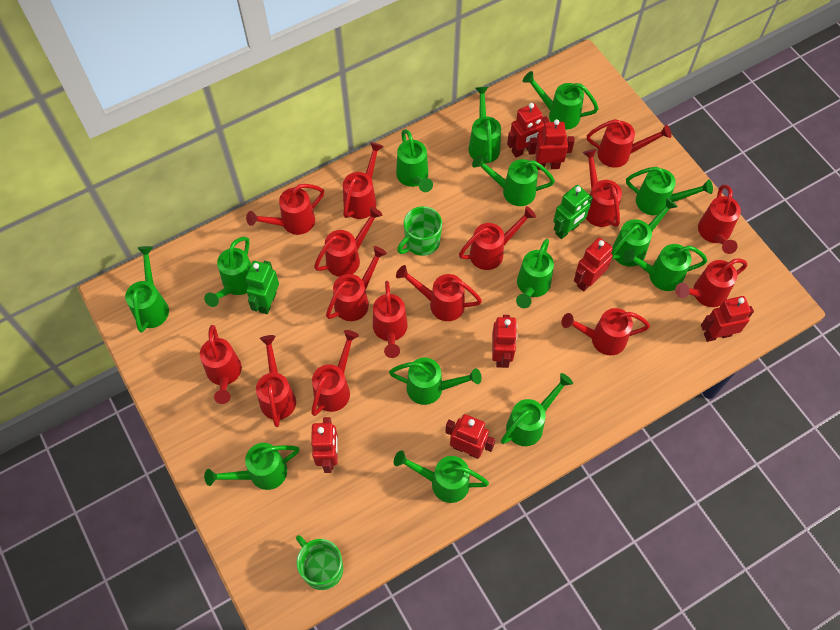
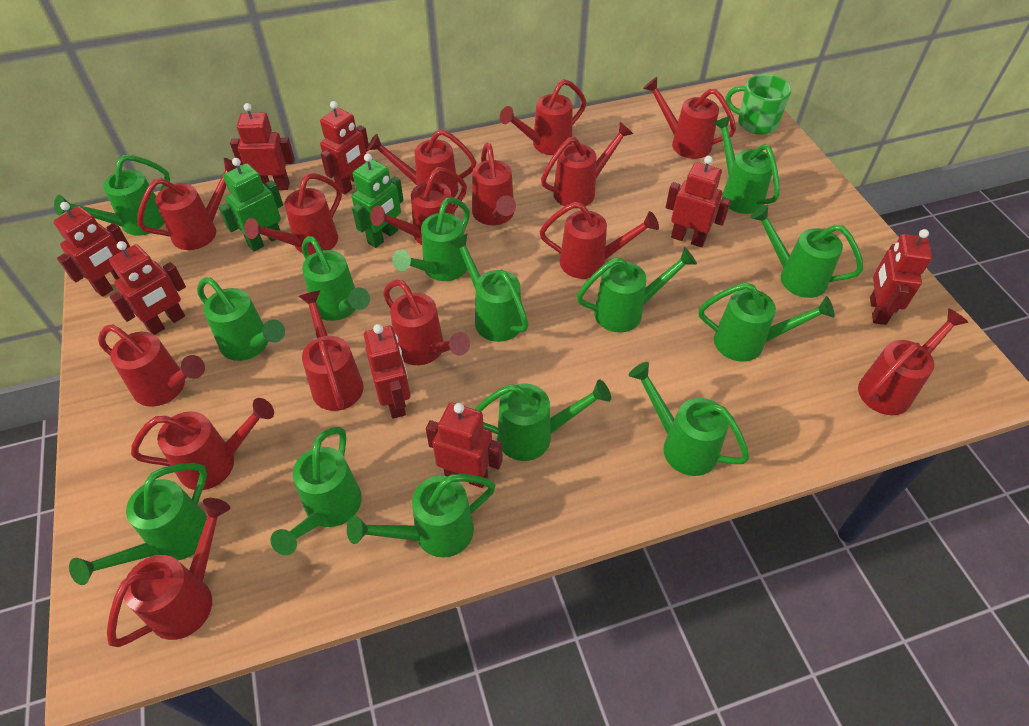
green mug: 2 -> 1
red robot: 7 -> 8

